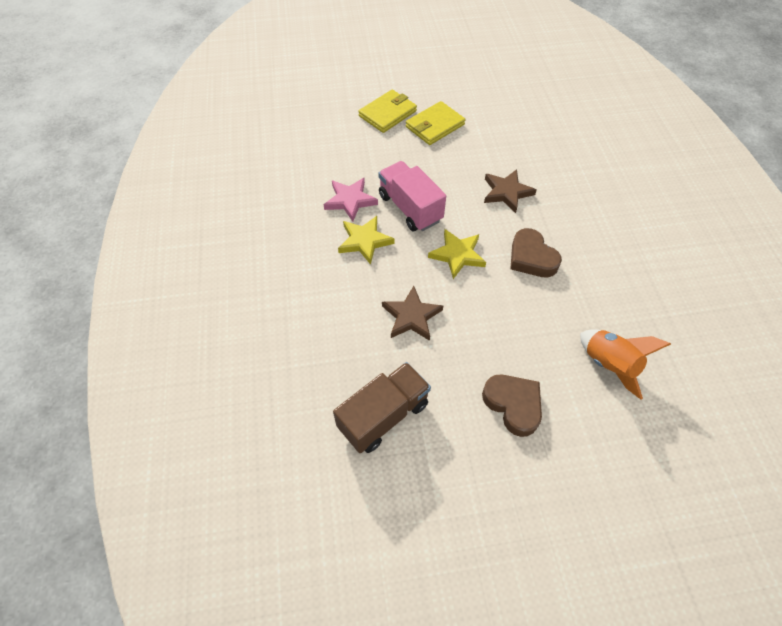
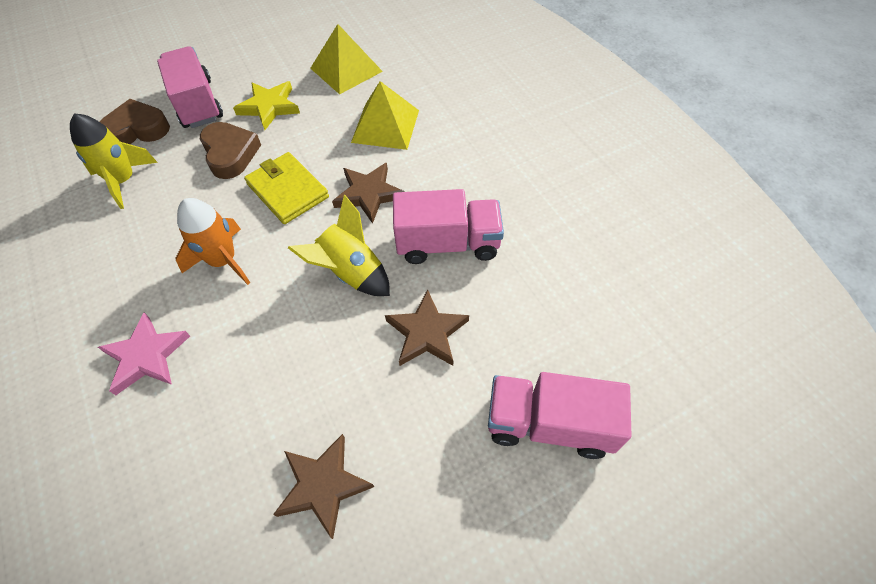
brown star: 2 -> 3
brown truck: 1 -> 0
pink truck: 1 -> 3
yellow pyramid: 0 -> 2
yellow rocket: 0 -> 2
yellow star: 2 -> 1
yellow wallet: 2 -> 1

